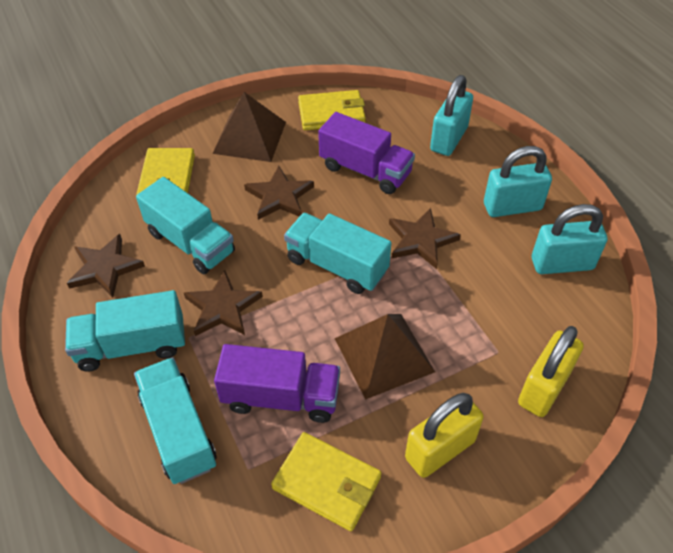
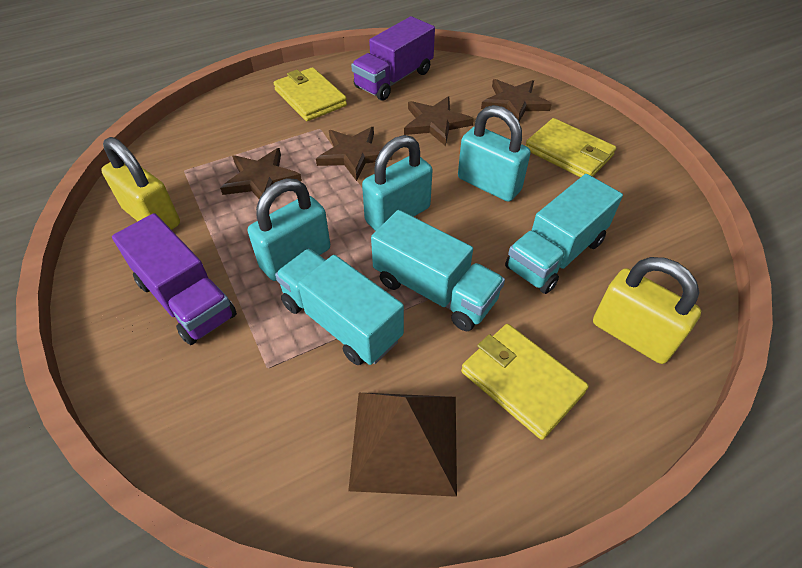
brown pyramid: 2 -> 1
turquoise truck: 4 -> 3

